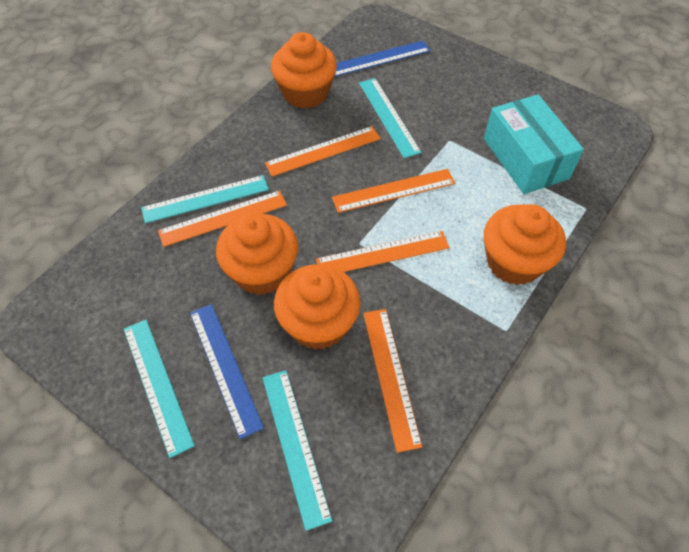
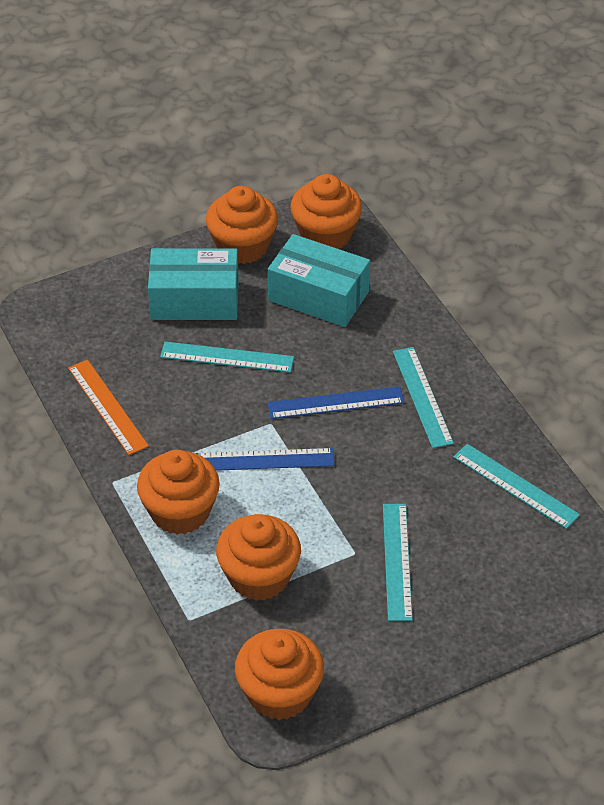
orange cupcake: 4 -> 5
orange ruler: 5 -> 1
turquoise box: 1 -> 2

